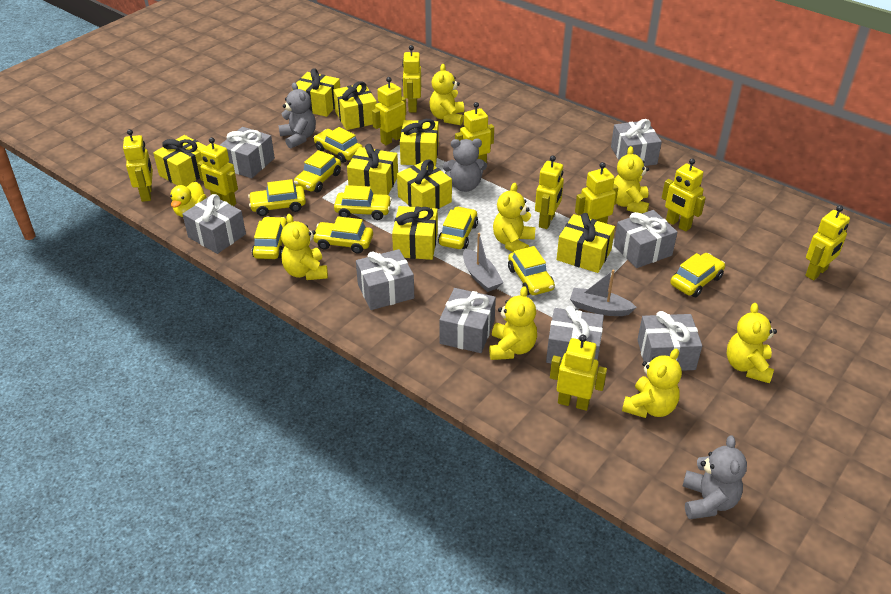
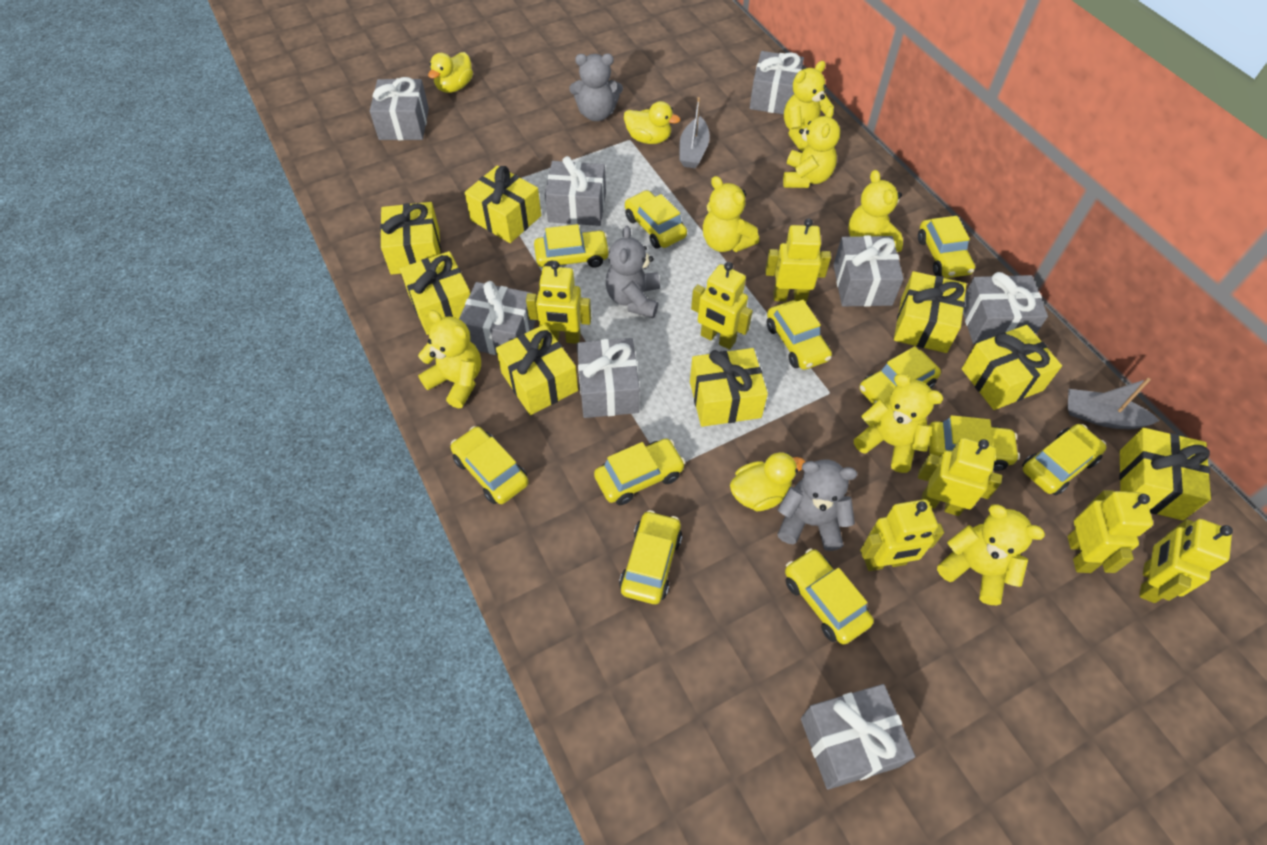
yellow car: 9 -> 11
yellow duck: 1 -> 3
yellow robot: 10 -> 7

